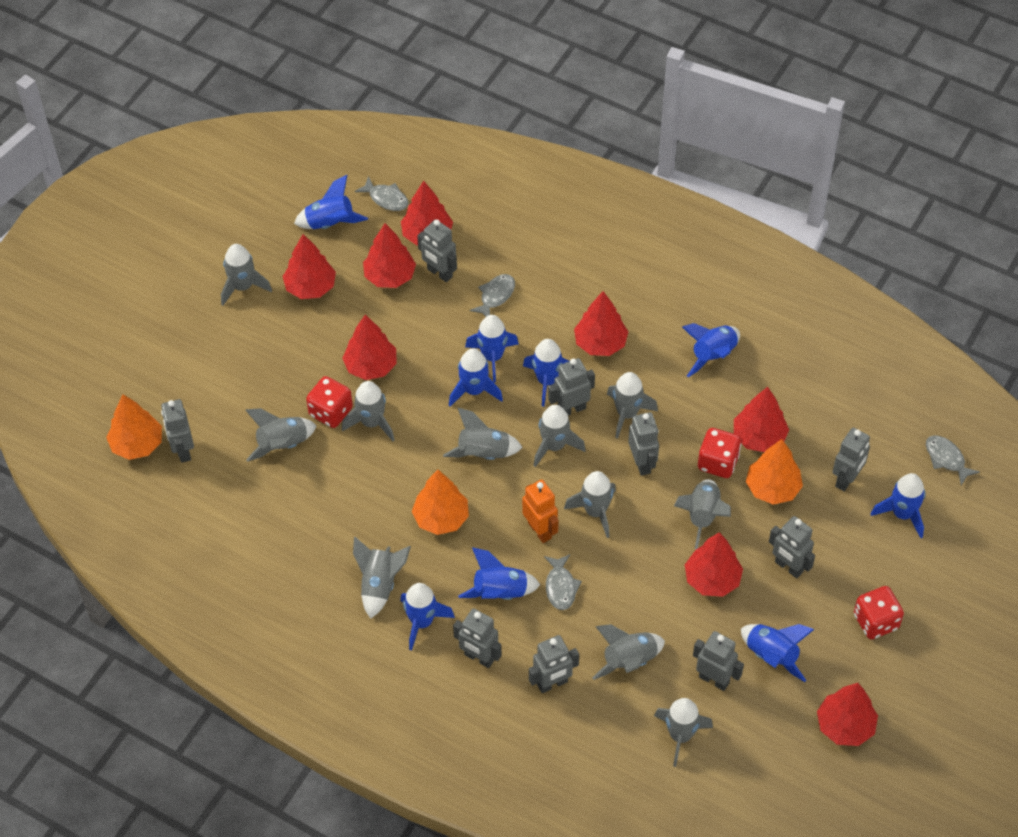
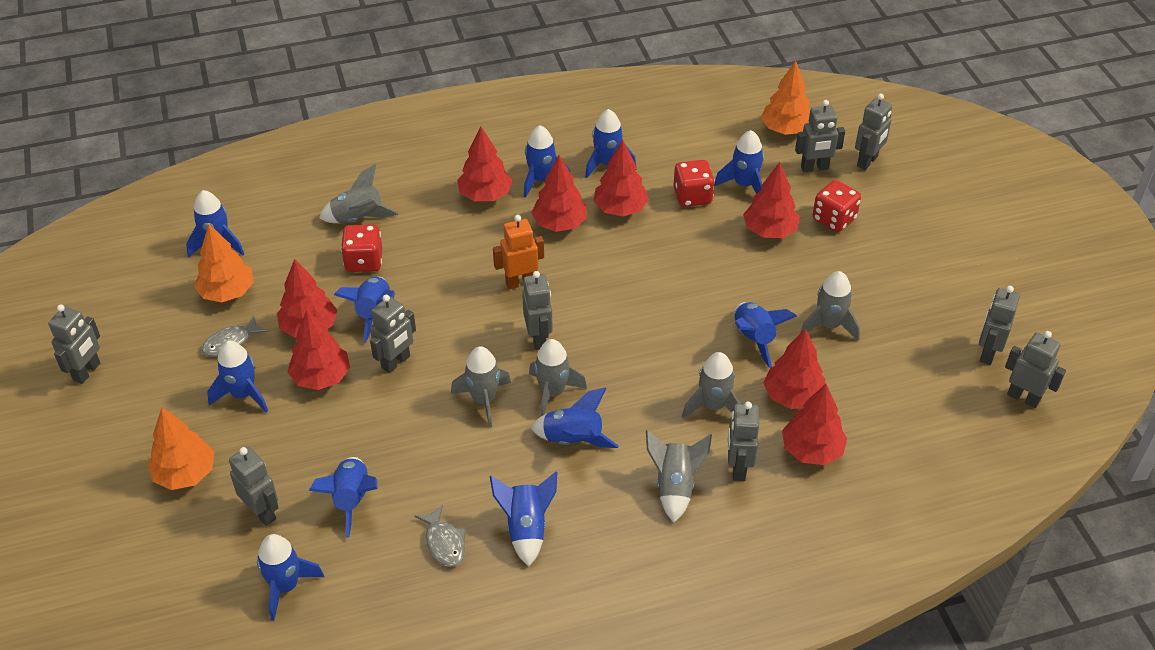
blue rocket: 9 -> 11
grey fish: 4 -> 2
grey rocket: 11 -> 6

